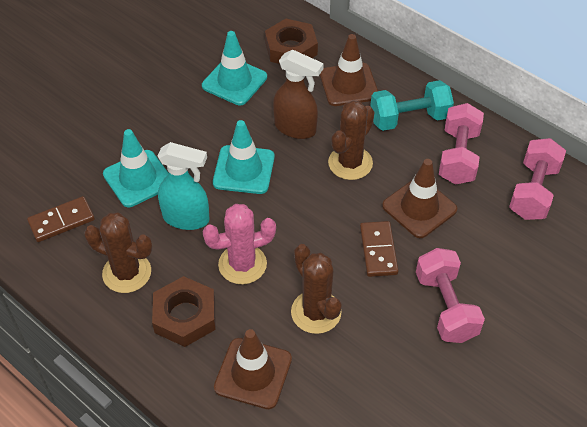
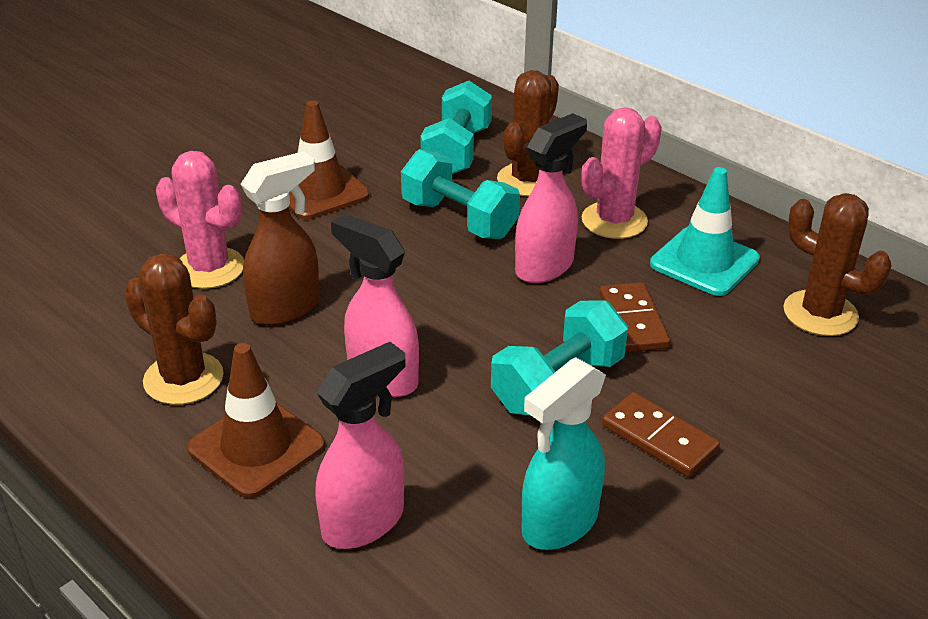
brown nut: 2 -> 0
brown traffic cone: 3 -> 2
pink cactus: 1 -> 2
pink dumbbell: 3 -> 0
pink spray bottle: 0 -> 3
turquoise dumbbell: 1 -> 3
turquoise traffic cone: 3 -> 1

